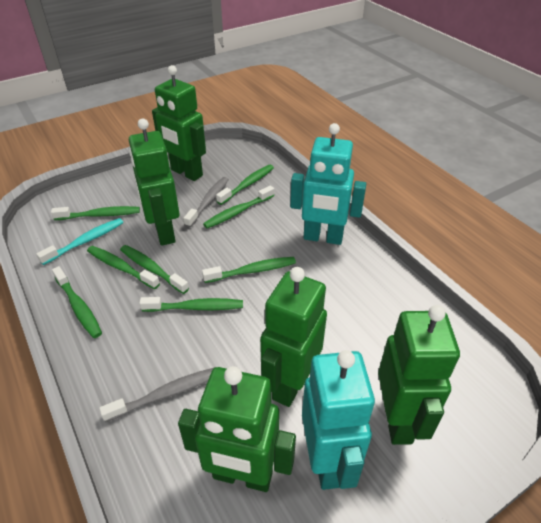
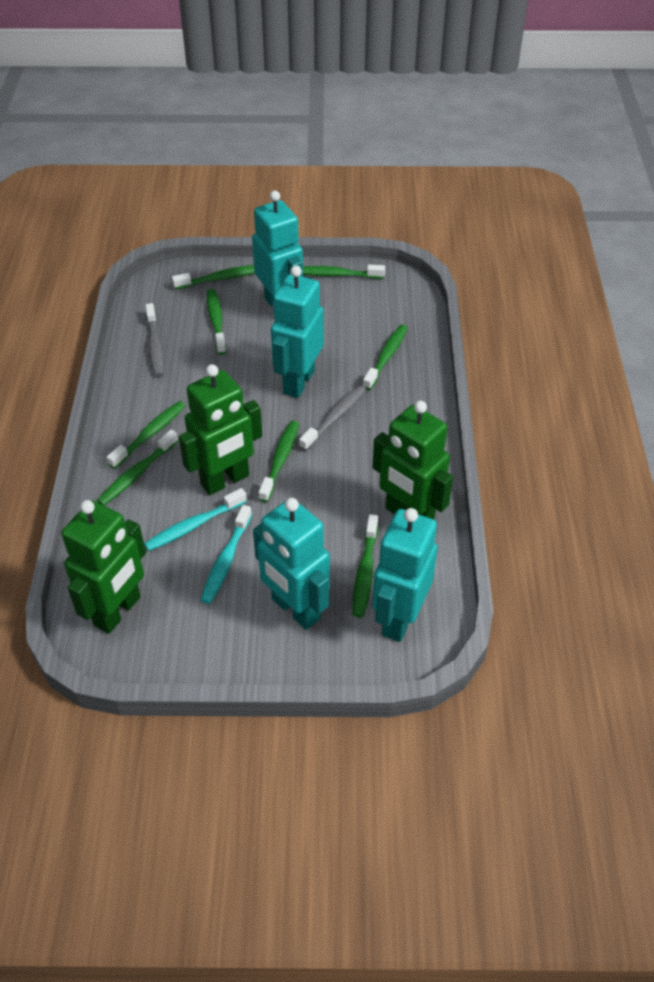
green robot: 5 -> 3
turquoise robot: 2 -> 4
turquoise toothbrush: 1 -> 2

